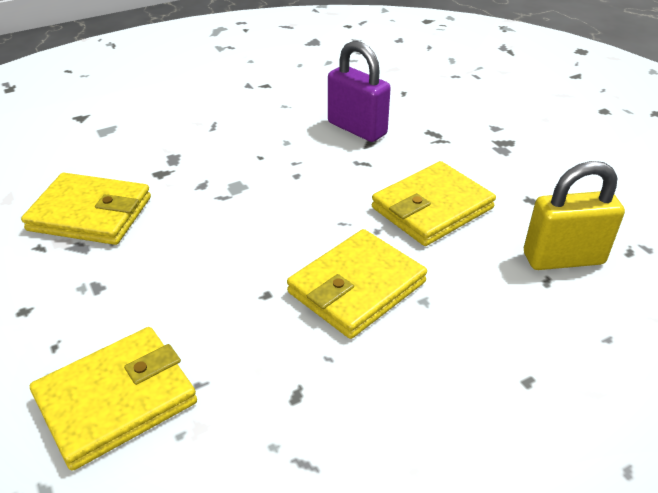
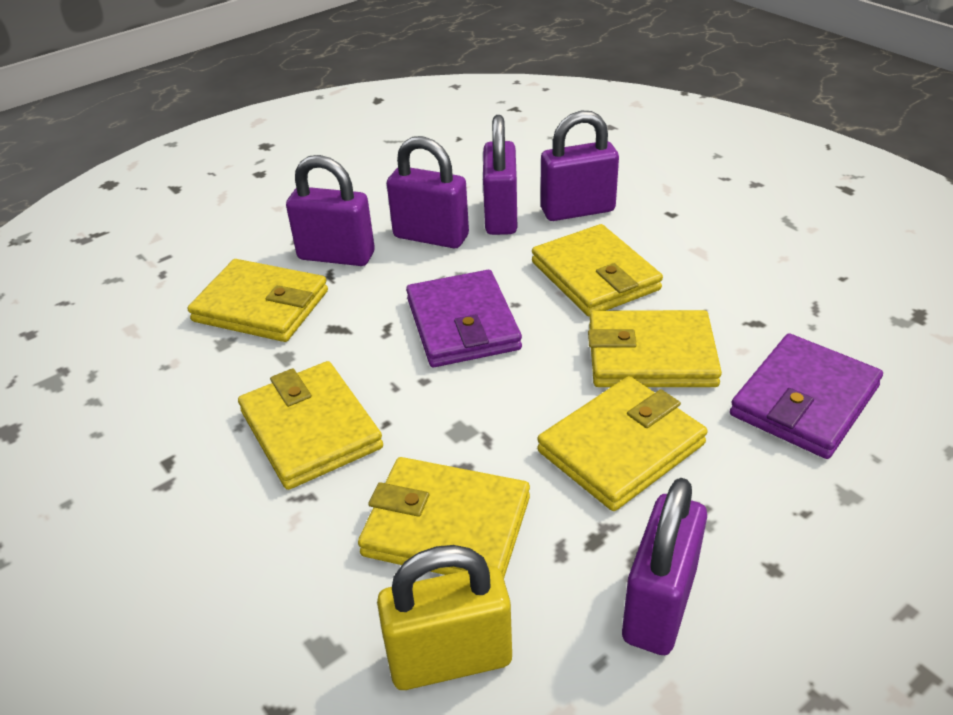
purple padlock: 1 -> 5
purple wallet: 0 -> 2
yellow wallet: 4 -> 6

